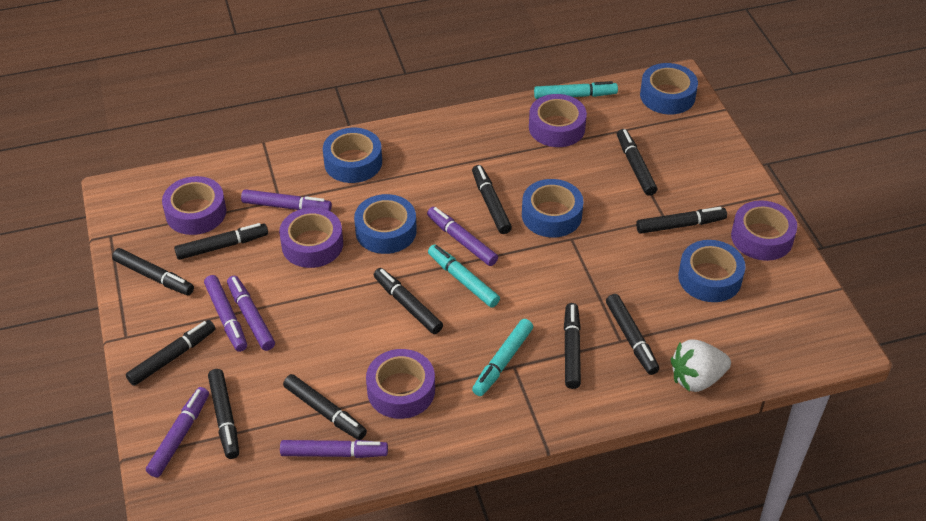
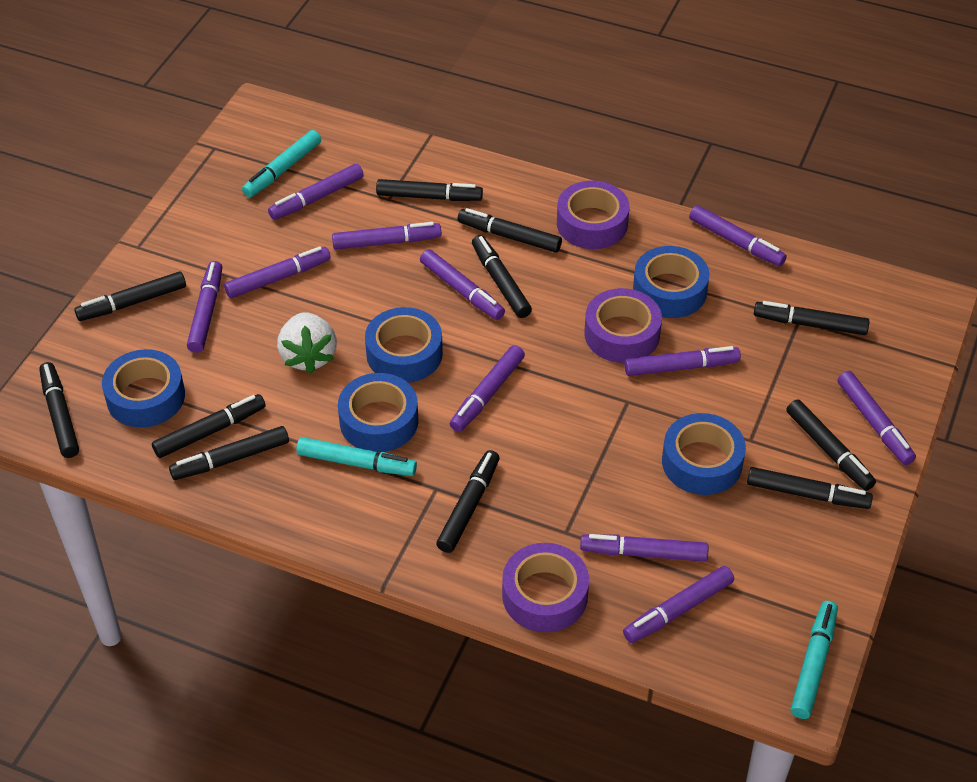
purple marker: 6 -> 11
purple tape: 5 -> 3

